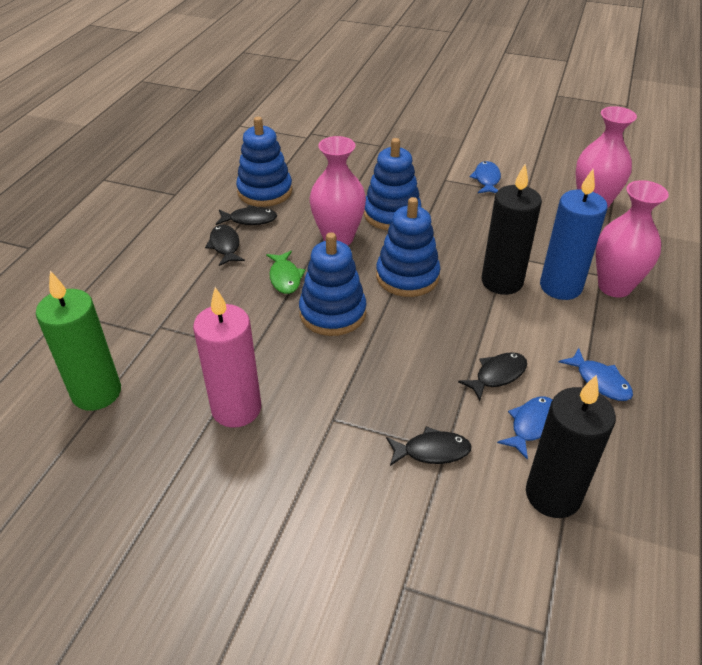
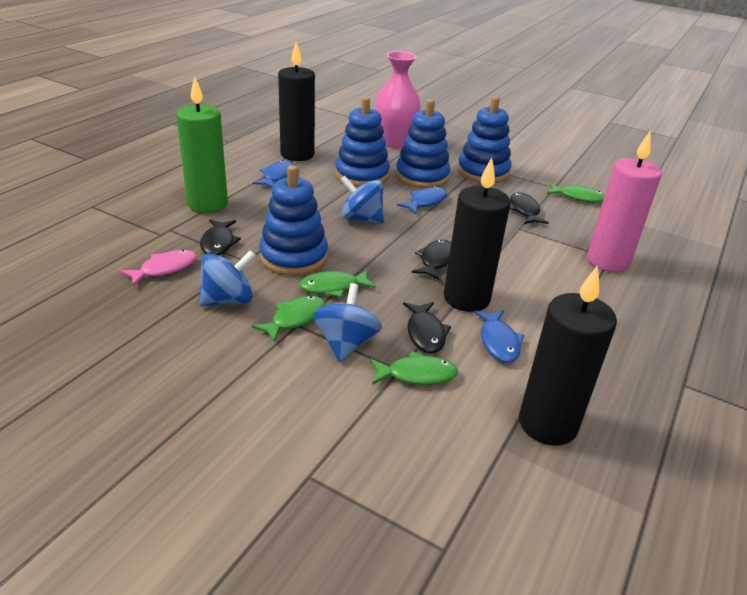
black candle: 2 -> 3
blue candle: 1 -> 0
blue spinning top: 0 -> 3
green fish: 1 -> 4
pink fish: 0 -> 1
pink vase: 3 -> 1

